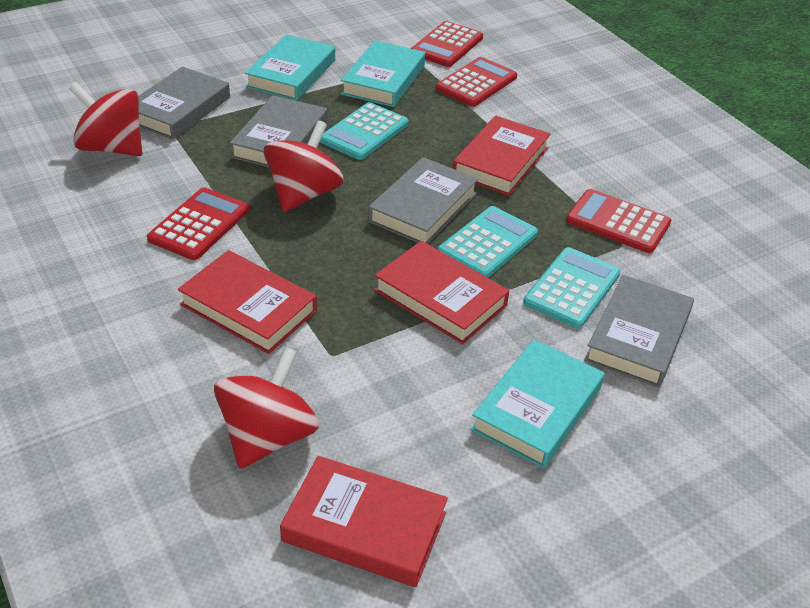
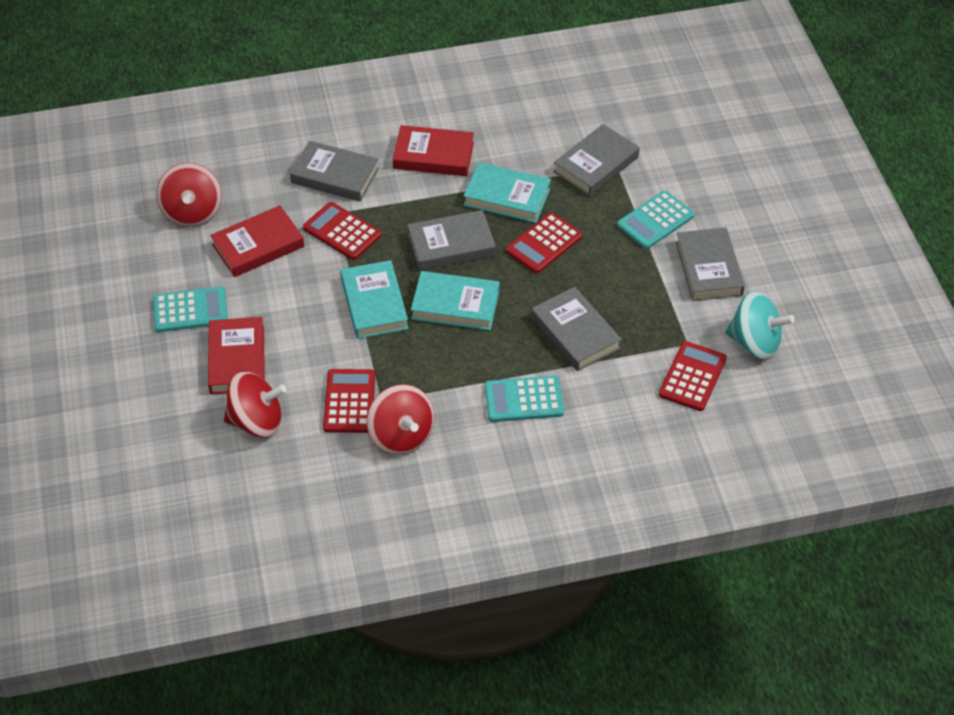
grey book: 4 -> 5
red book: 4 -> 3
turquoise spinning top: 0 -> 1

